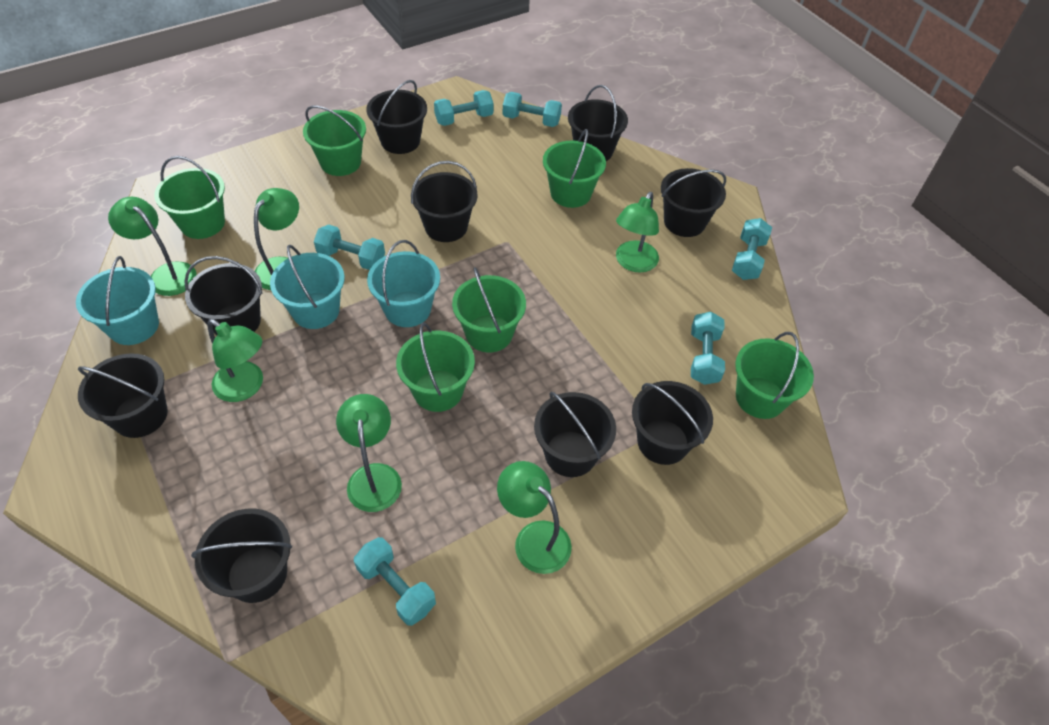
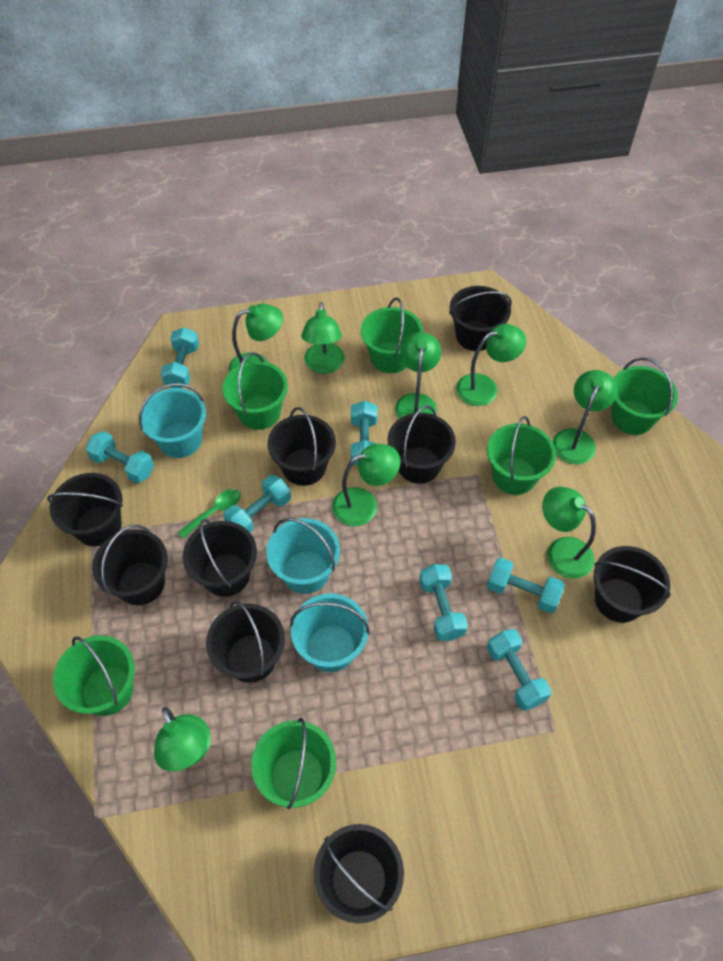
green lamp: 6 -> 8
green spoon: 0 -> 1
turquoise dumbbell: 6 -> 7

